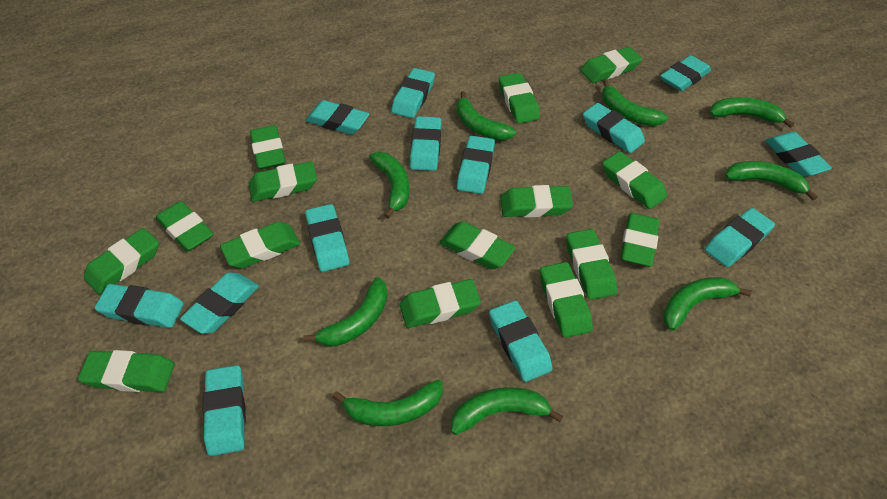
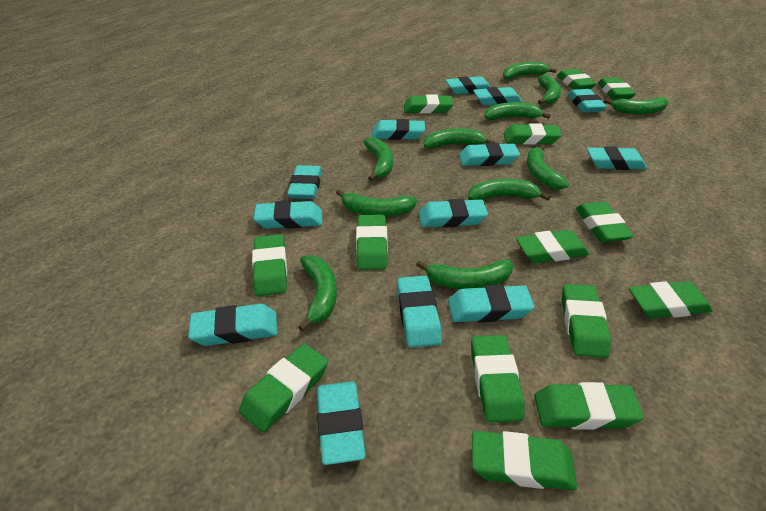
green banana: 9 -> 11
green eraser: 15 -> 14

